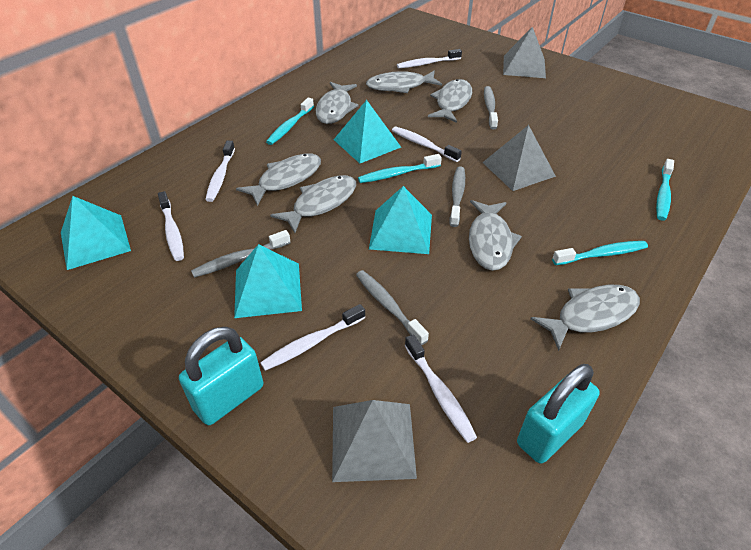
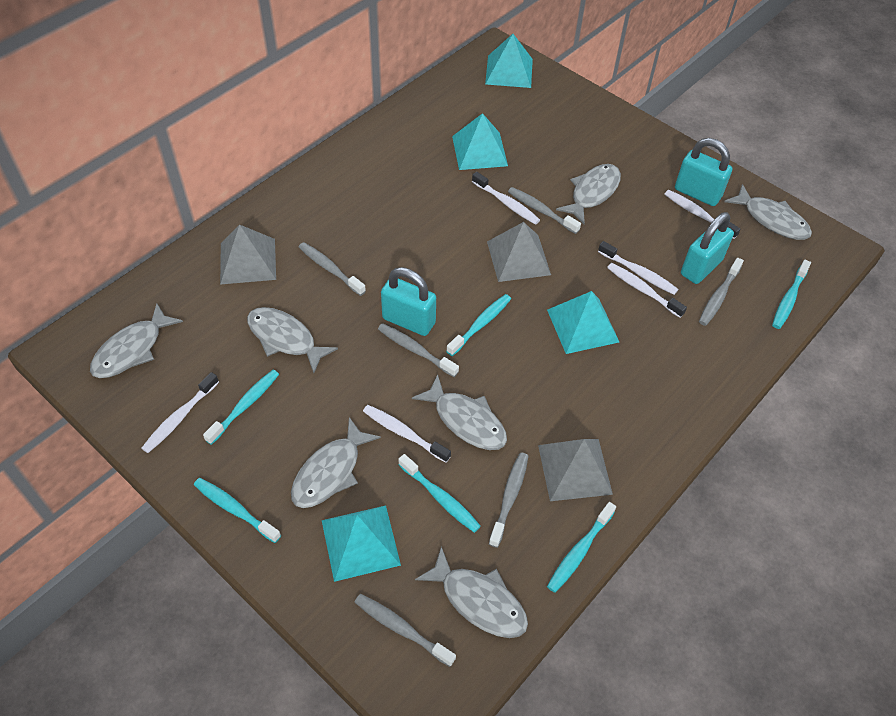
grey toothbrush: 4 -> 6
turquoise padlock: 2 -> 3
turquoise toothbrush: 4 -> 6

